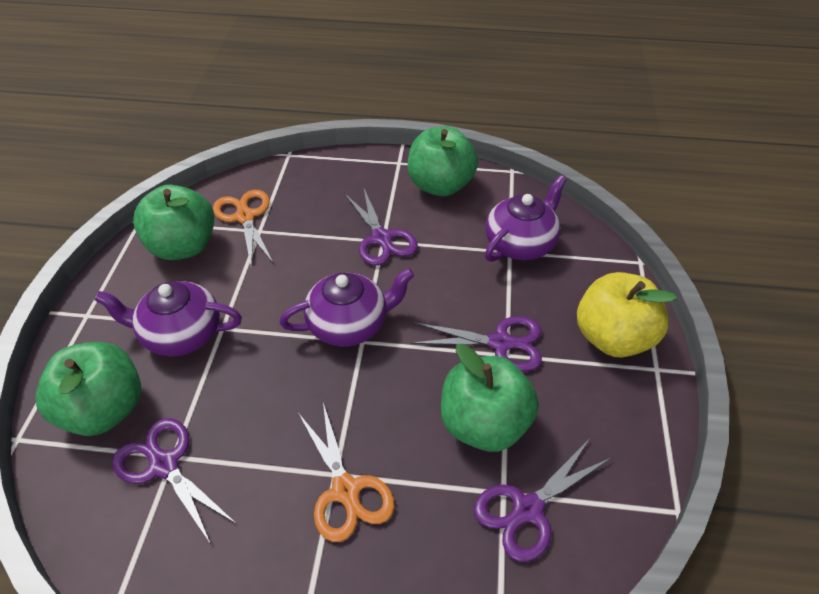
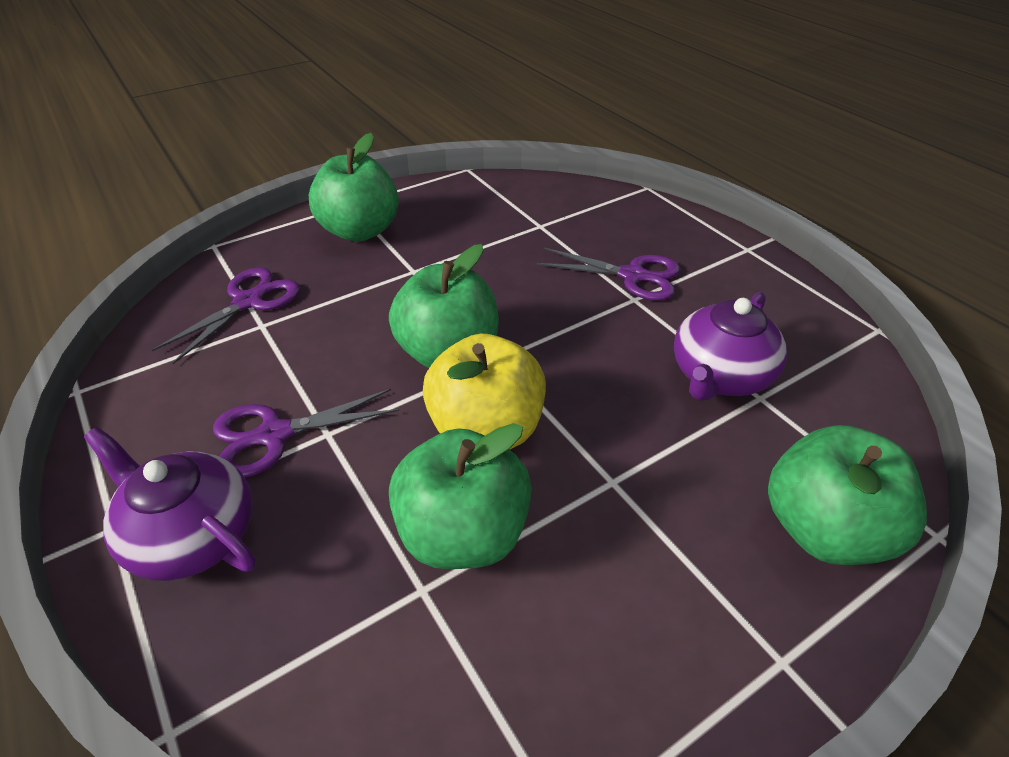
orange scissors: 2 -> 0
purple scissors: 4 -> 3
purple teapot: 3 -> 2

